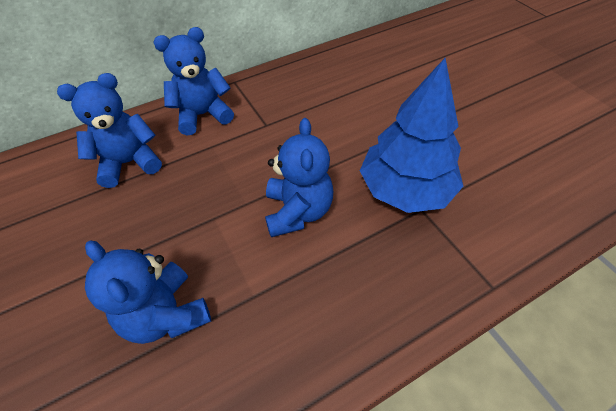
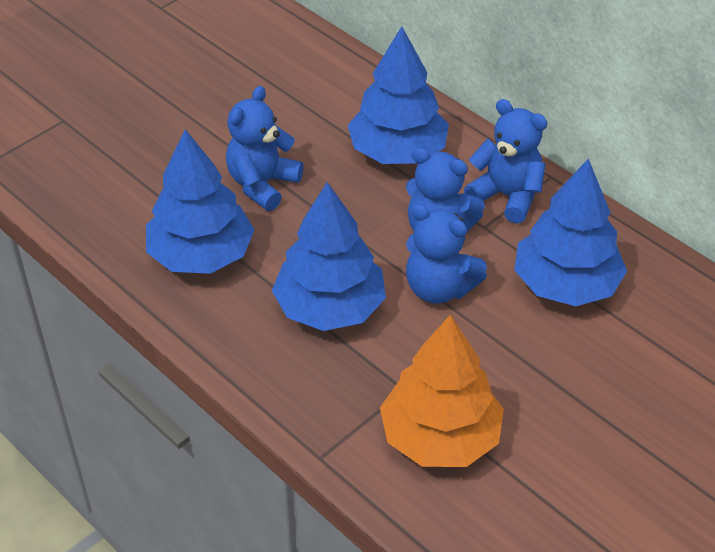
blue tree: 1 -> 4
orange tree: 0 -> 1

